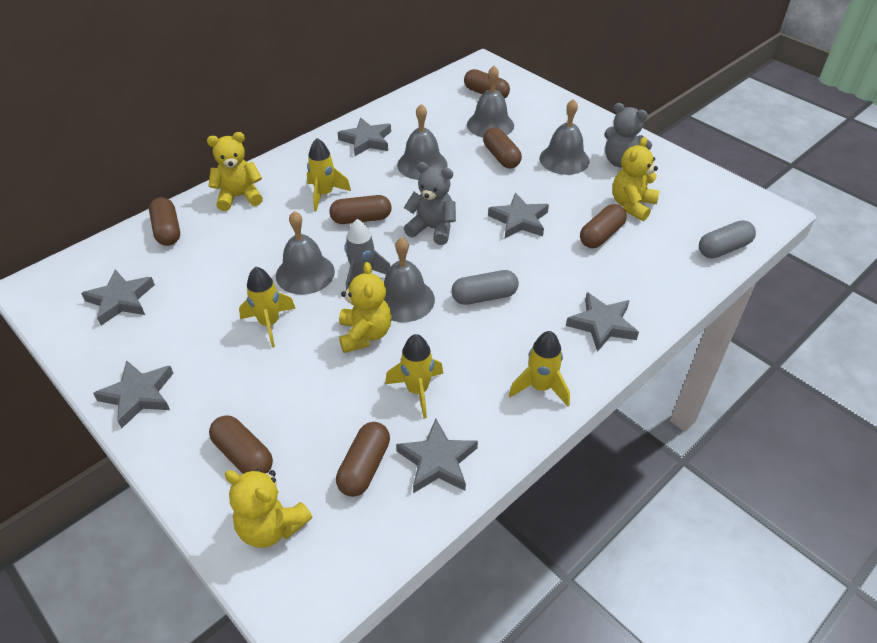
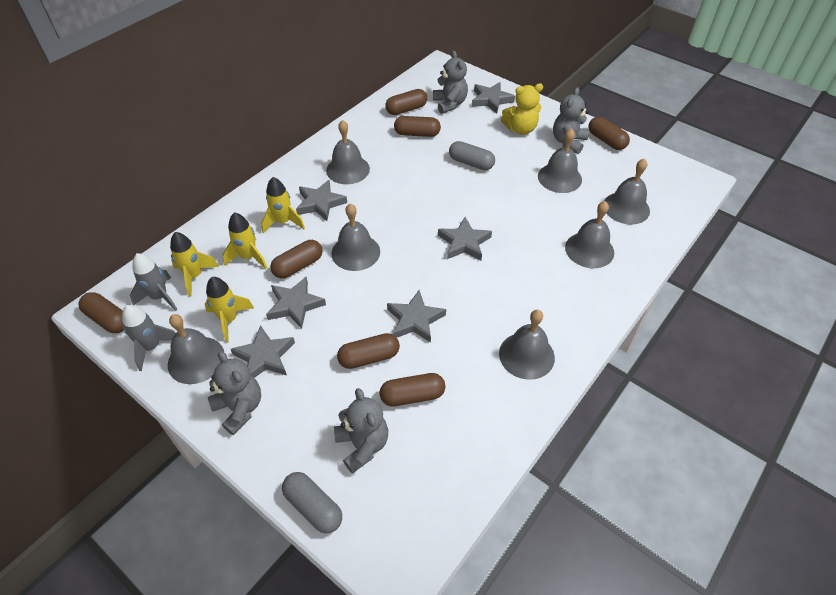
grey bell: 5 -> 7
grey rocket: 1 -> 2
grey teddy bear: 2 -> 4
yellow teddy bear: 4 -> 1

